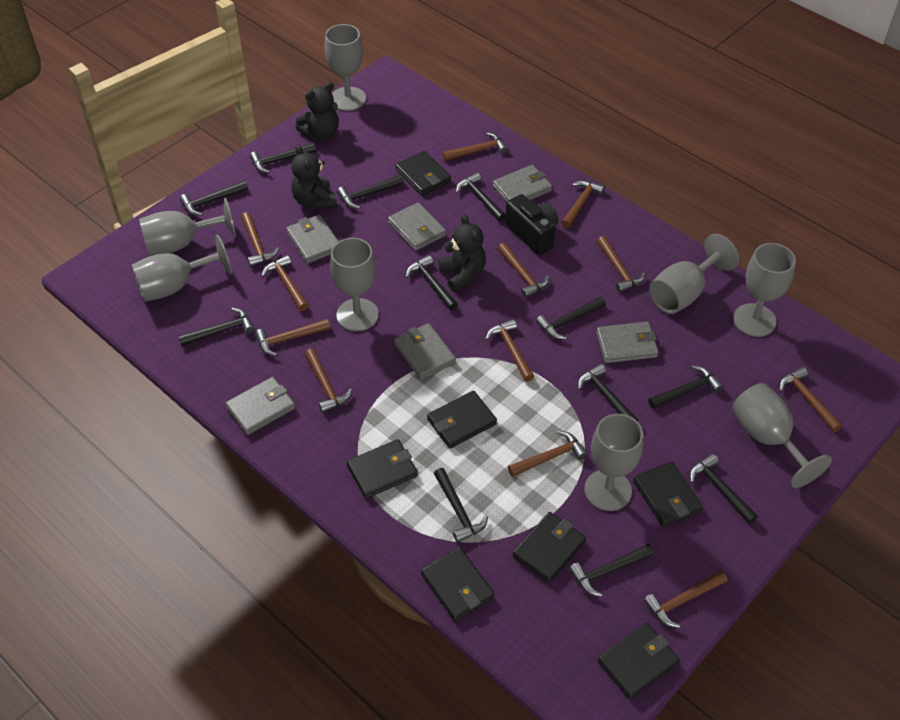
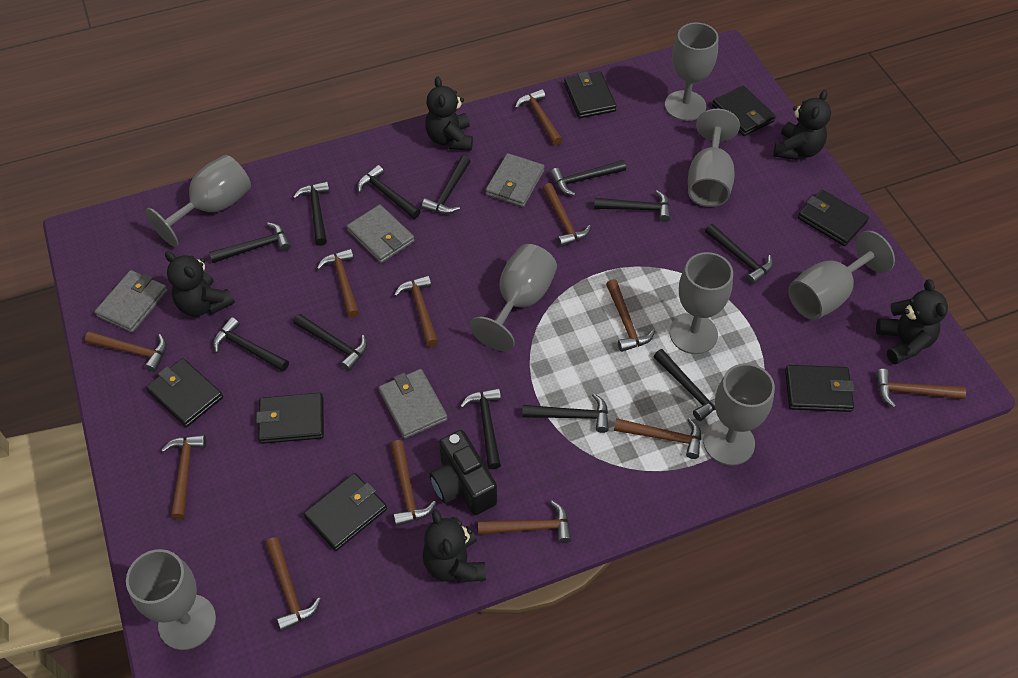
black teddy bear: 3 -> 5
grey wallet: 6 -> 4

